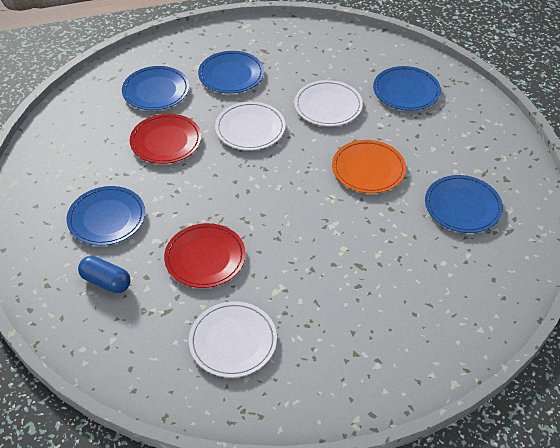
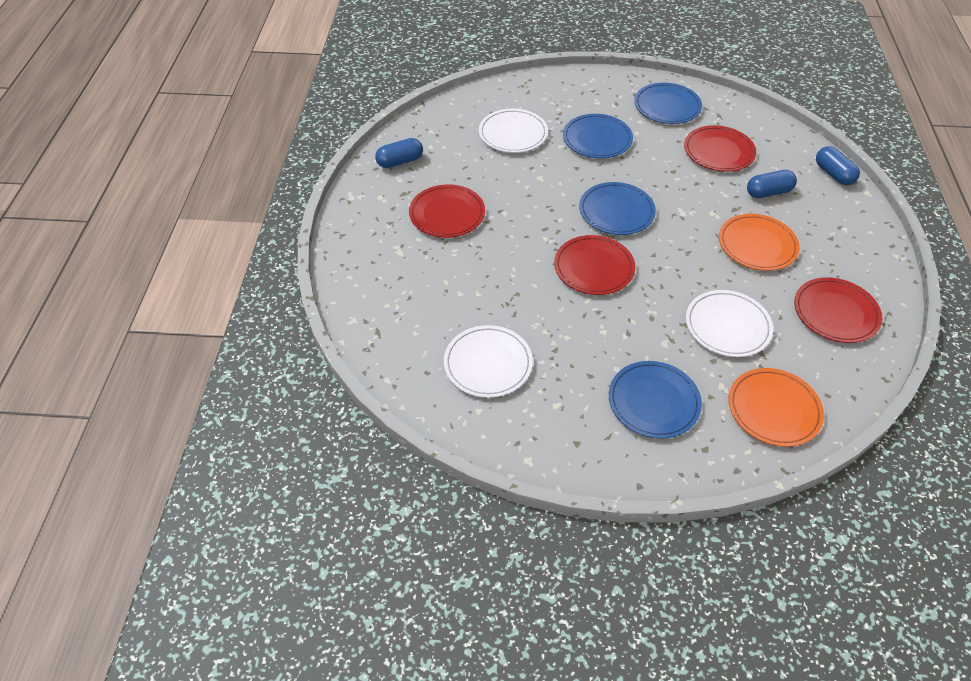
blue capsule: 1 -> 3
blue plate: 5 -> 4
orange plate: 1 -> 2
red plate: 2 -> 4

